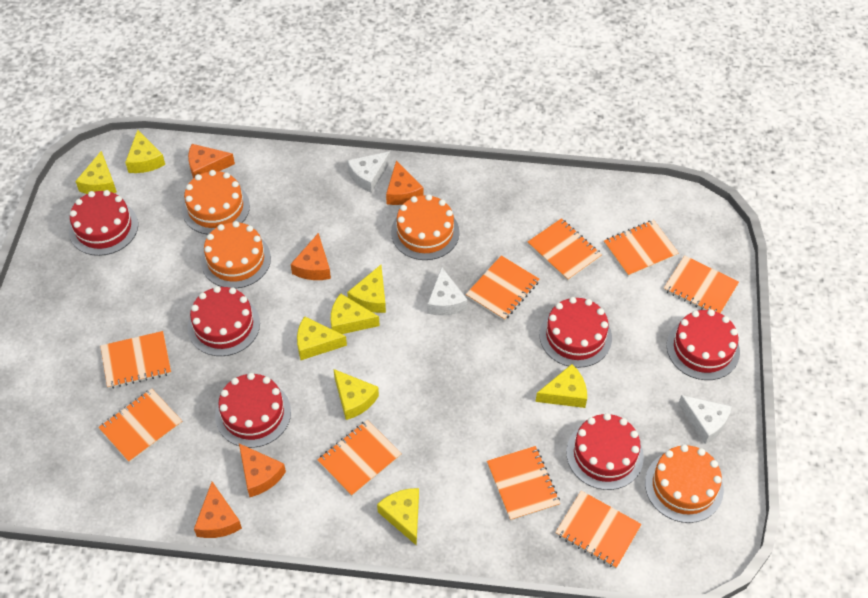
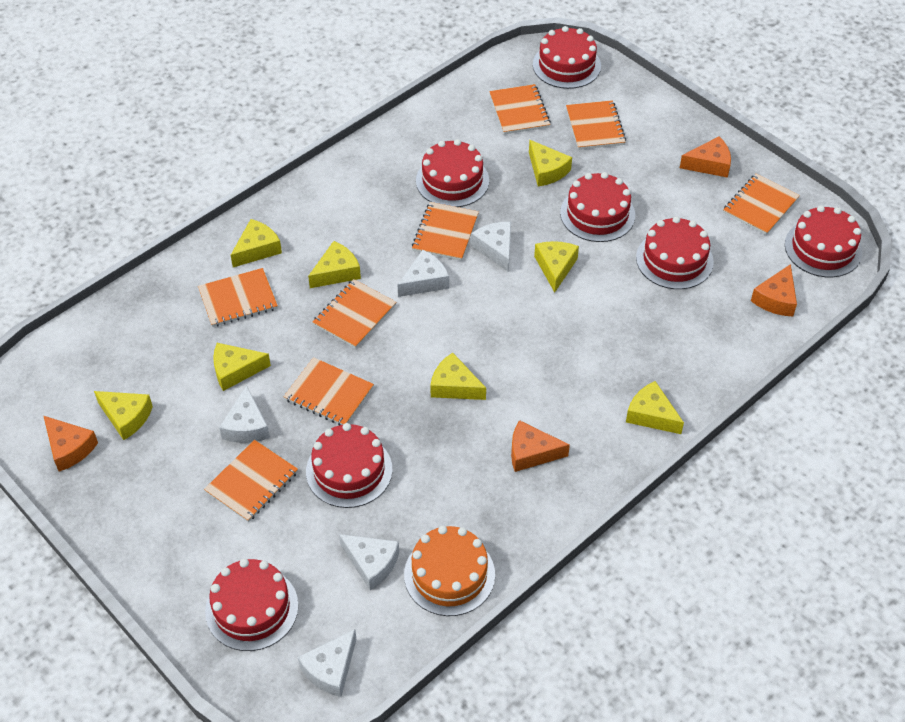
orange cake: 4 -> 1
orange cheese: 5 -> 4
orange notebook: 9 -> 8
red cake: 6 -> 7
white cheese: 3 -> 5

